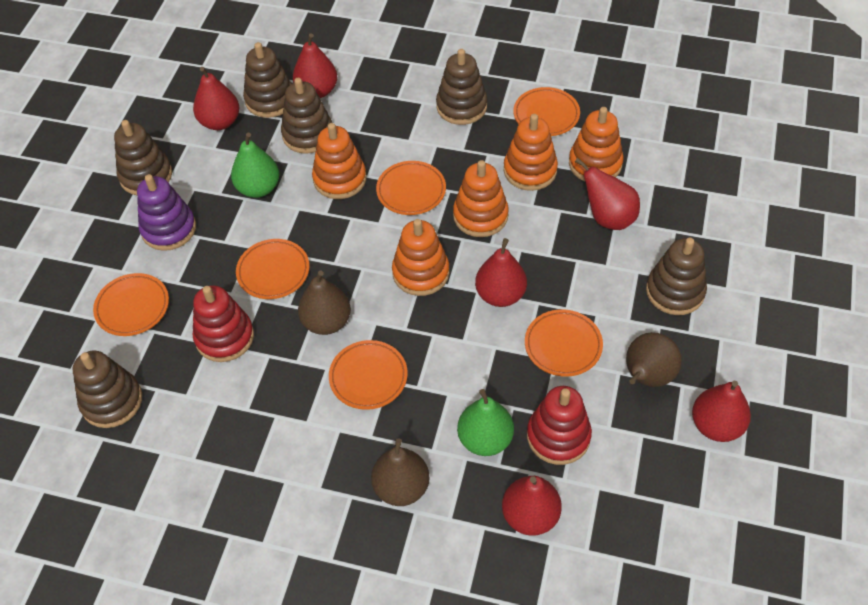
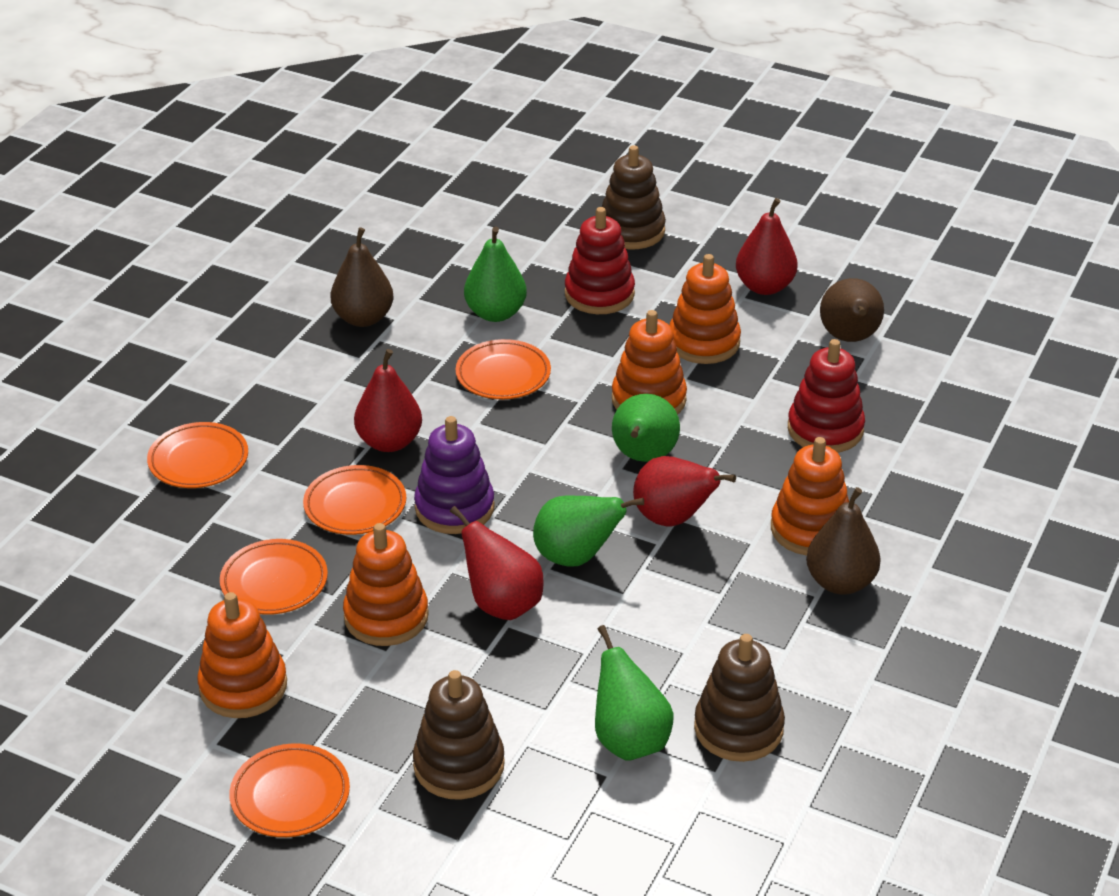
brown stacking toy: 6 -> 3
green pear: 2 -> 4
orange plate: 6 -> 5
red pear: 6 -> 4

